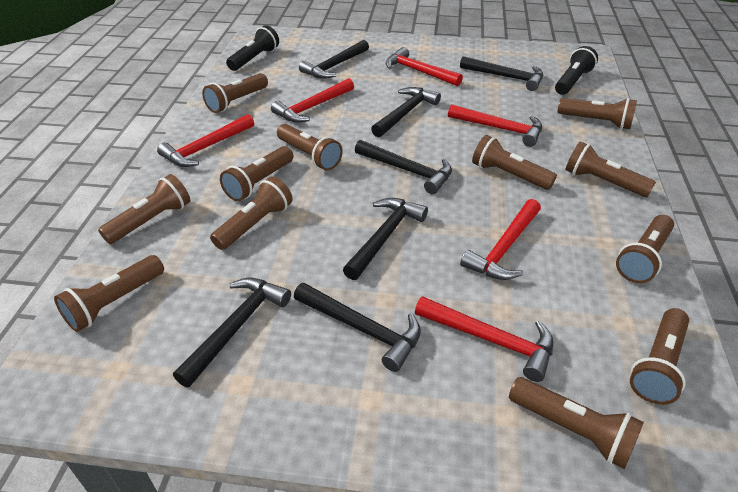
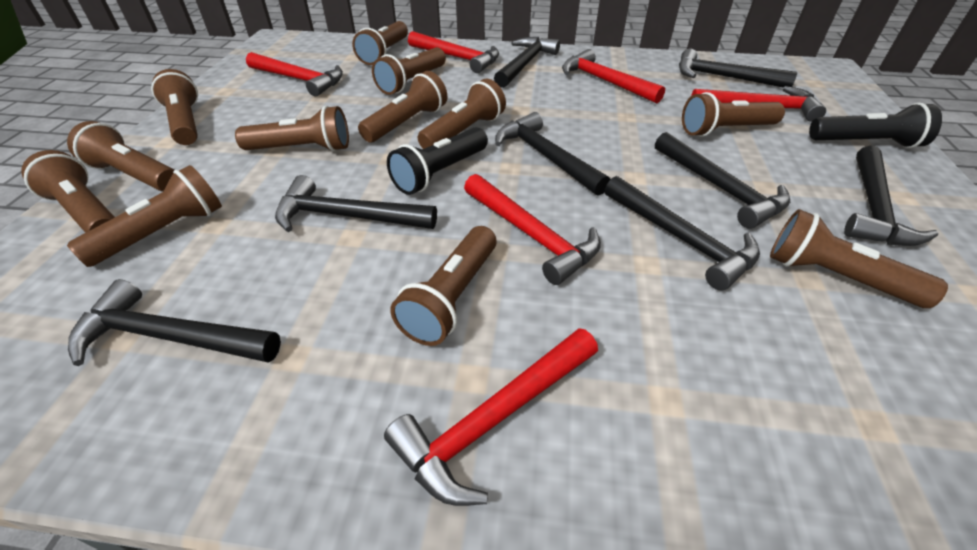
black hammer: 7 -> 8

